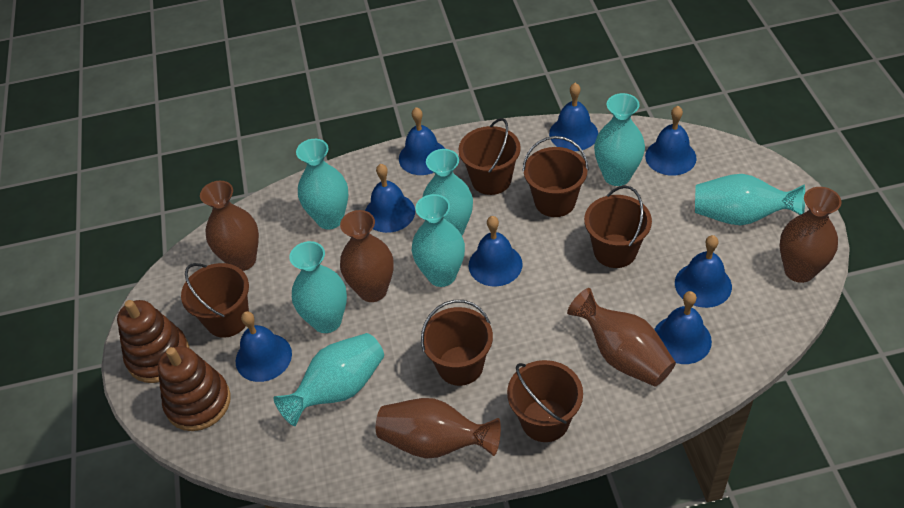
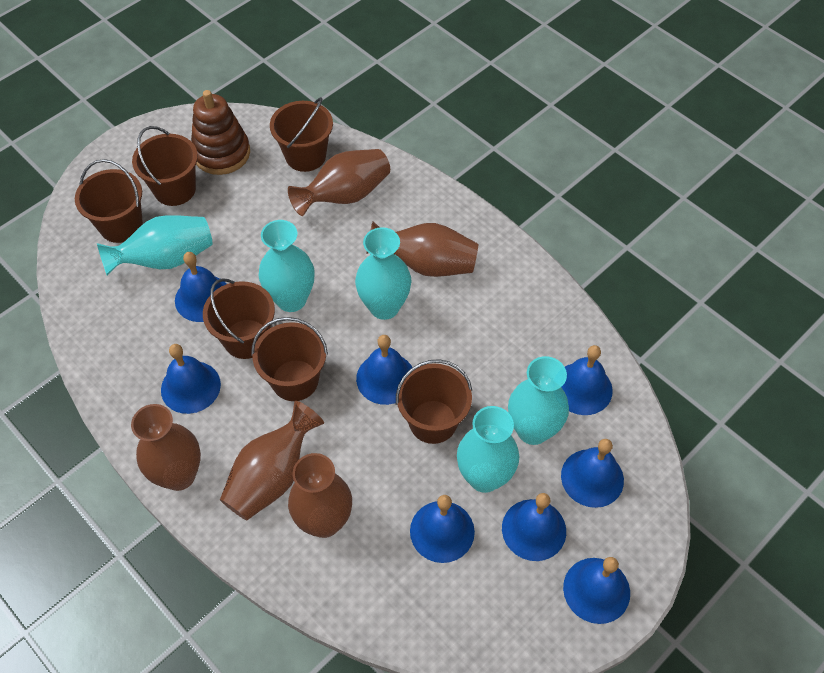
brown stacking toy: 2 -> 1
turquoise vase: 7 -> 5

